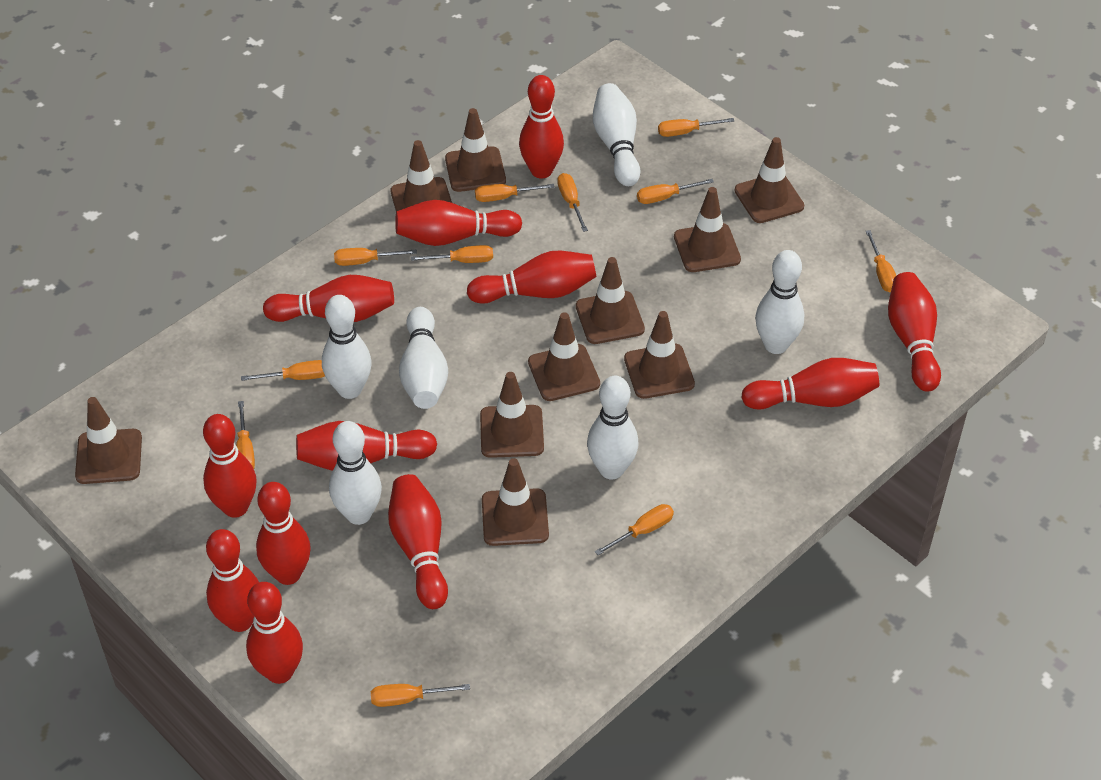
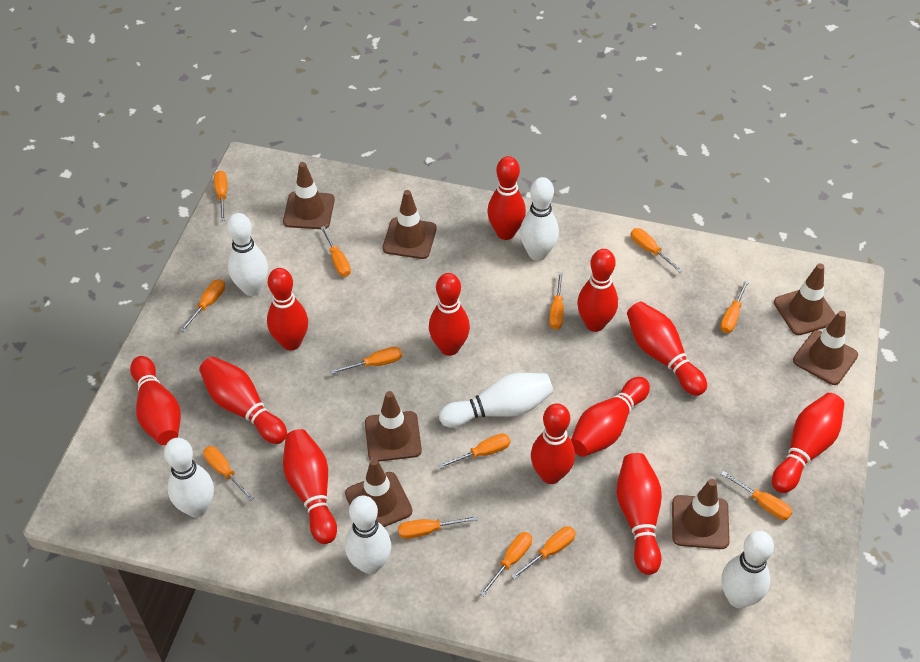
brown traffic cone: 10 -> 7
orange screwdriver: 11 -> 13

